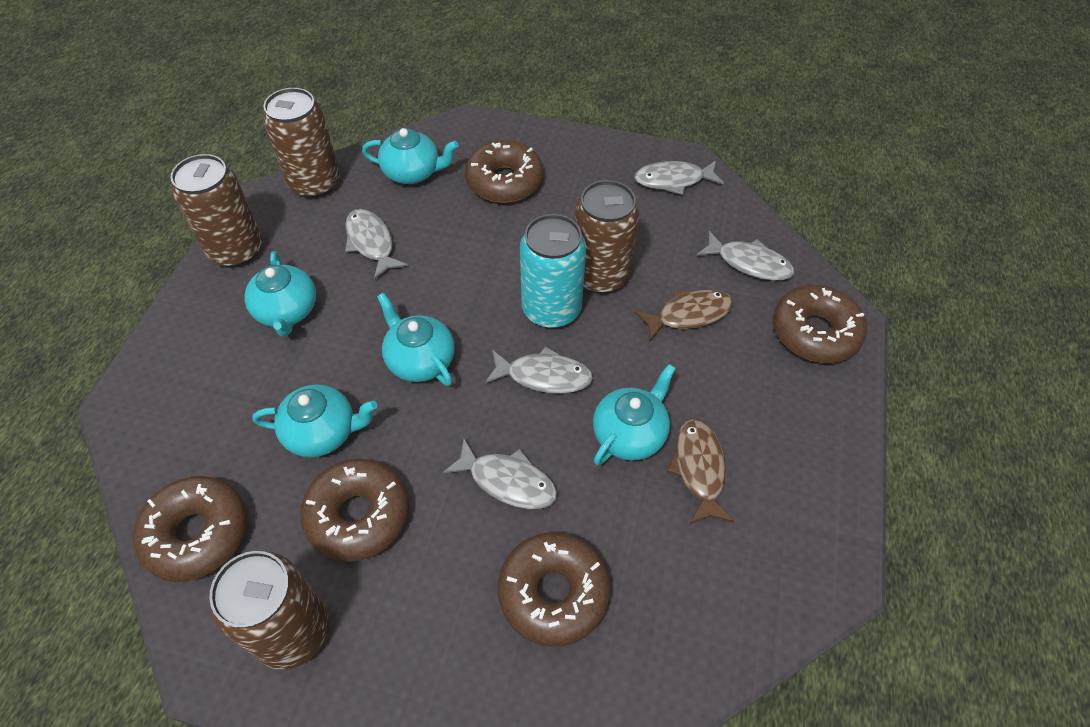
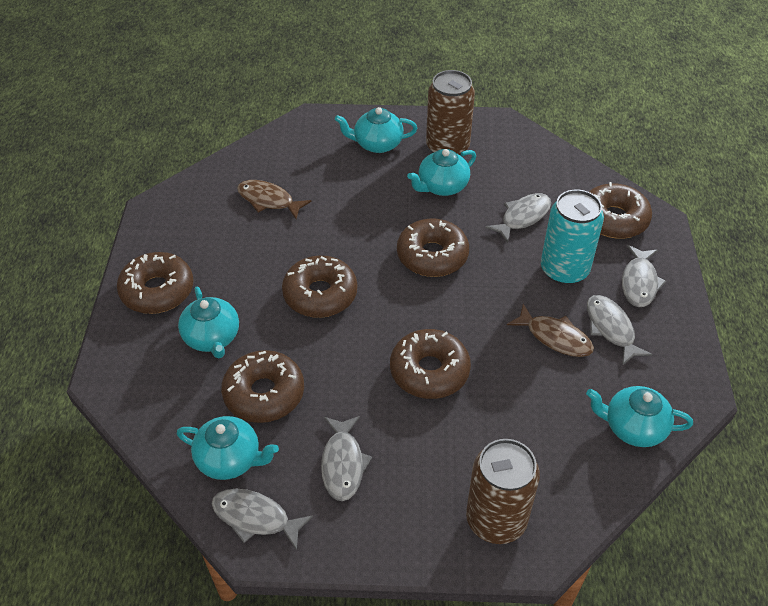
brown can: 4 -> 2
brown donut: 5 -> 6

